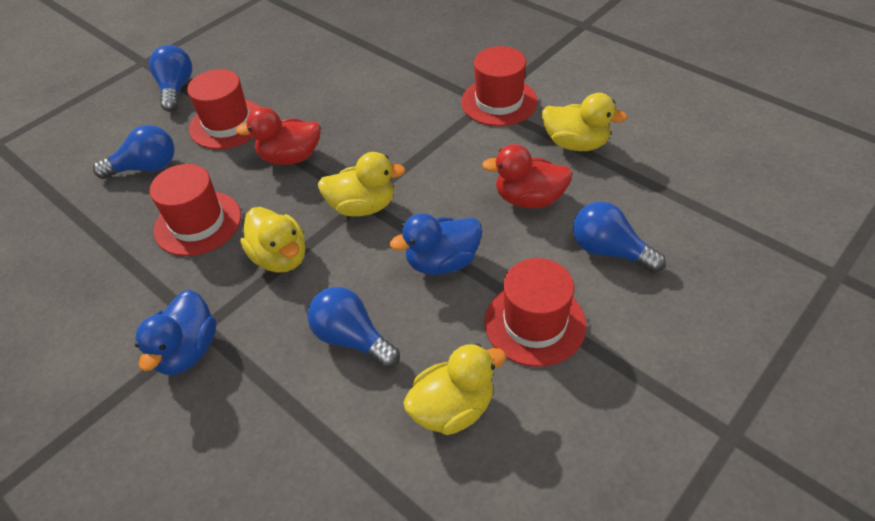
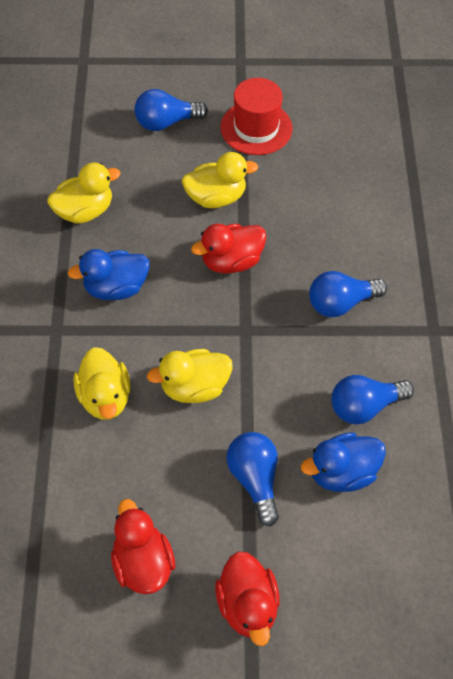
red duck: 2 -> 3
red hat: 4 -> 1

